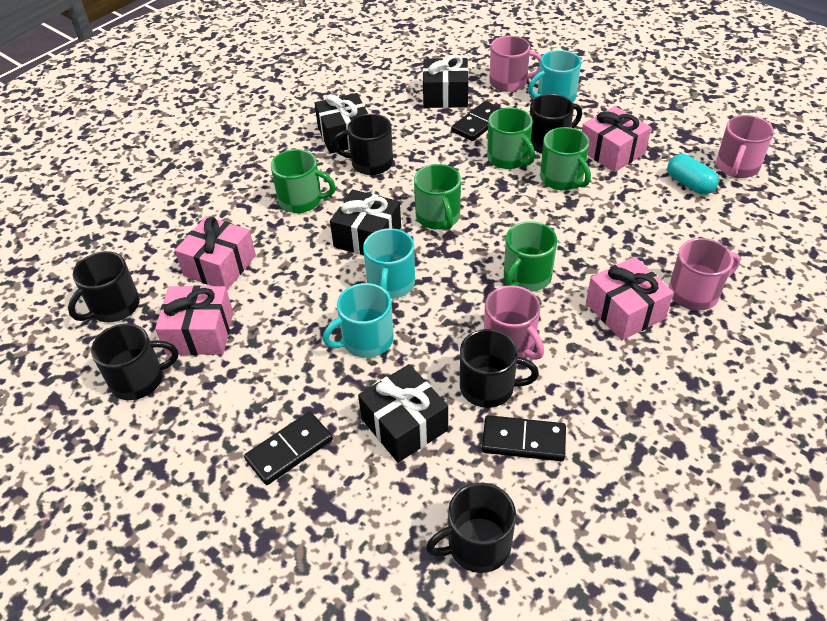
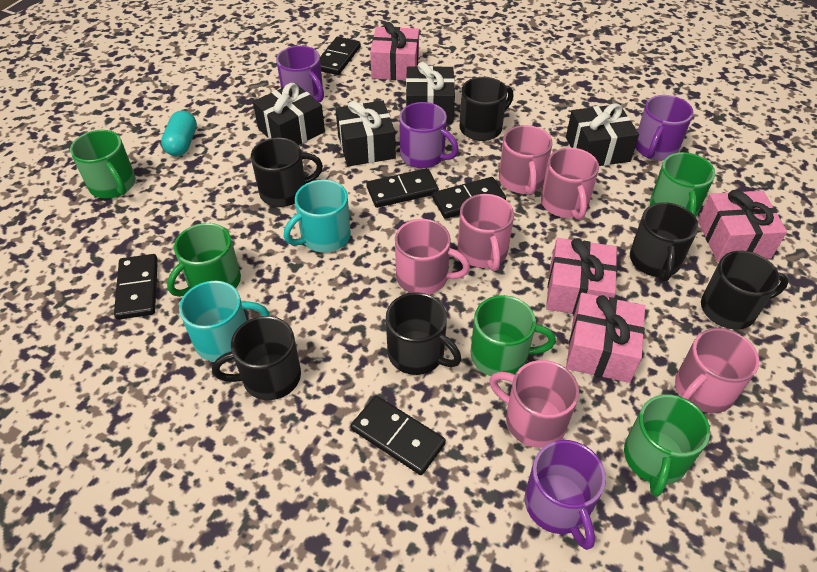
black domino: 3 -> 5
pink mug: 4 -> 6
purple mug: 0 -> 4
turquoise mug: 3 -> 2

